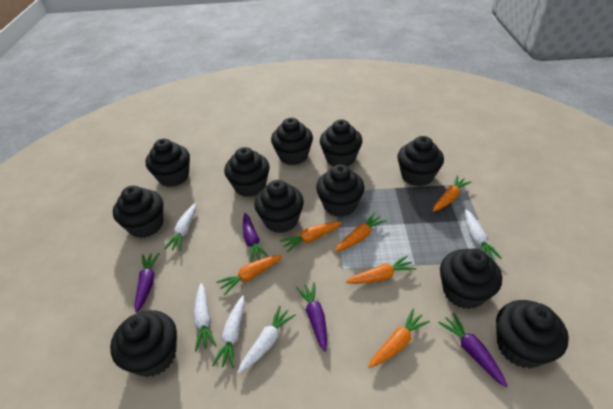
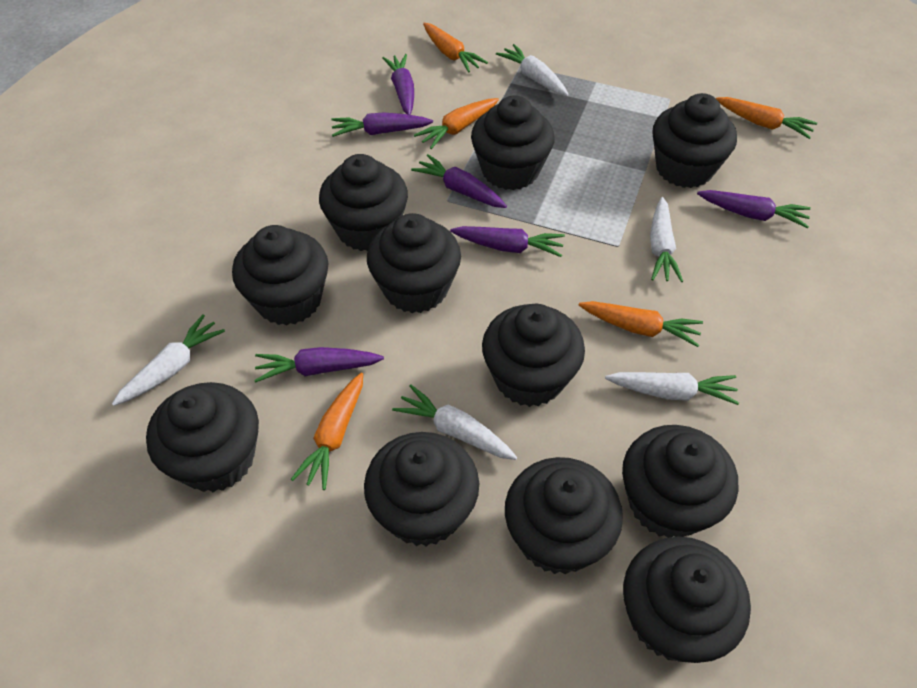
orange carrot: 6 -> 5
purple carrot: 4 -> 6

